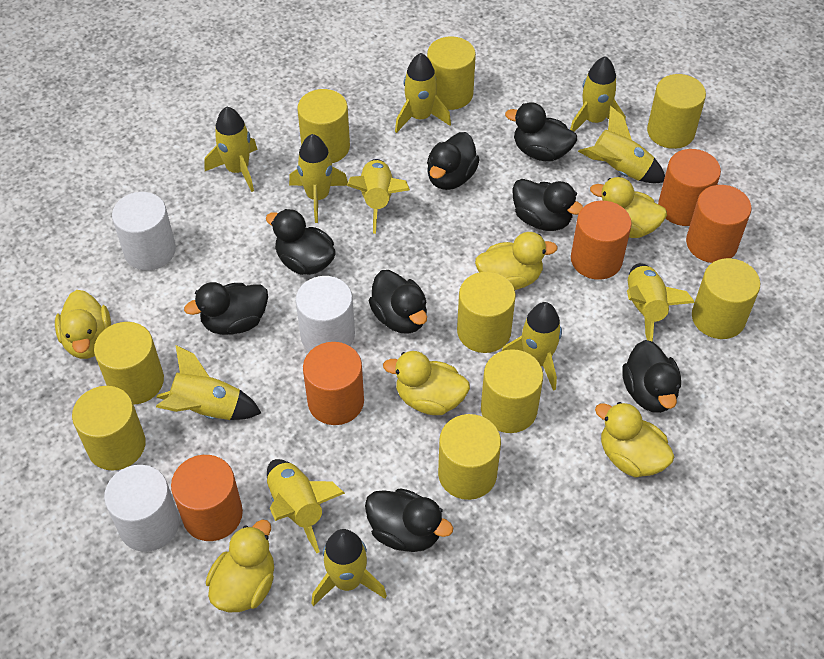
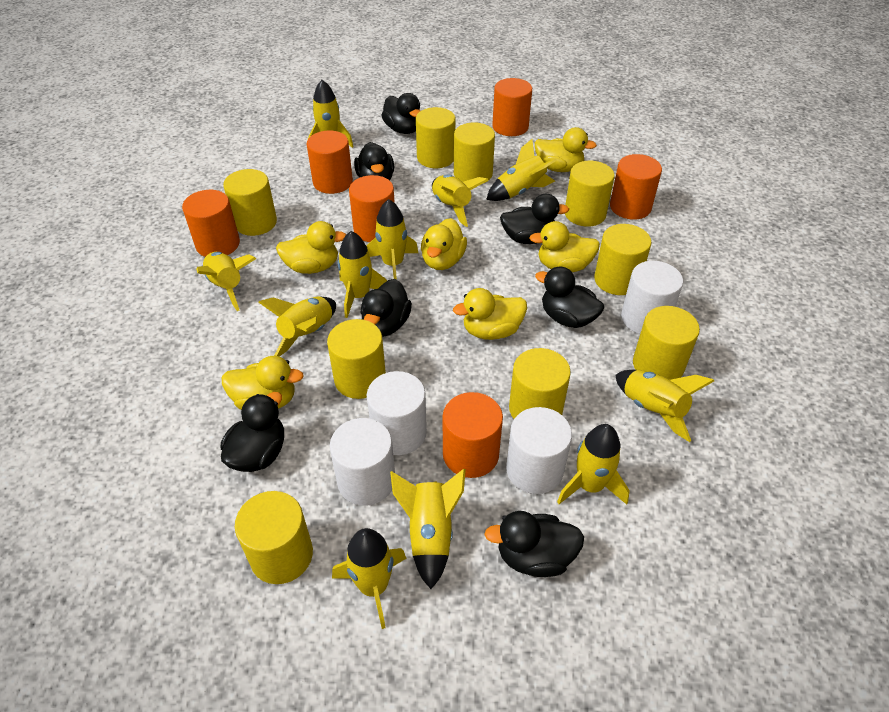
black duck: 8 -> 7
orange cylinder: 5 -> 6
white cylinder: 3 -> 4

